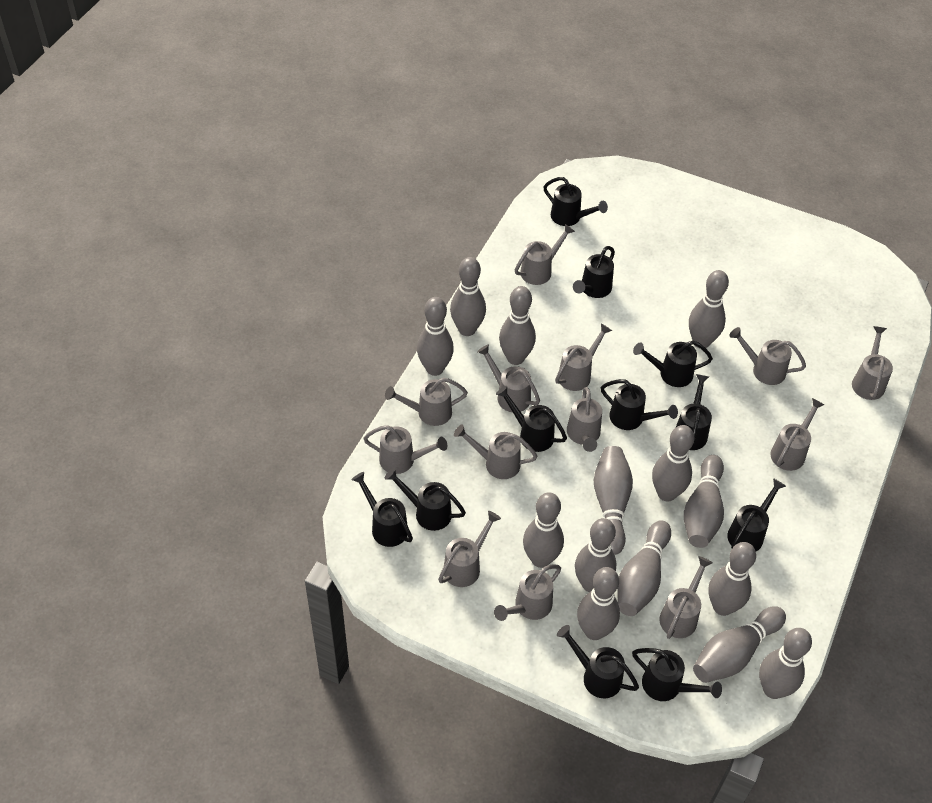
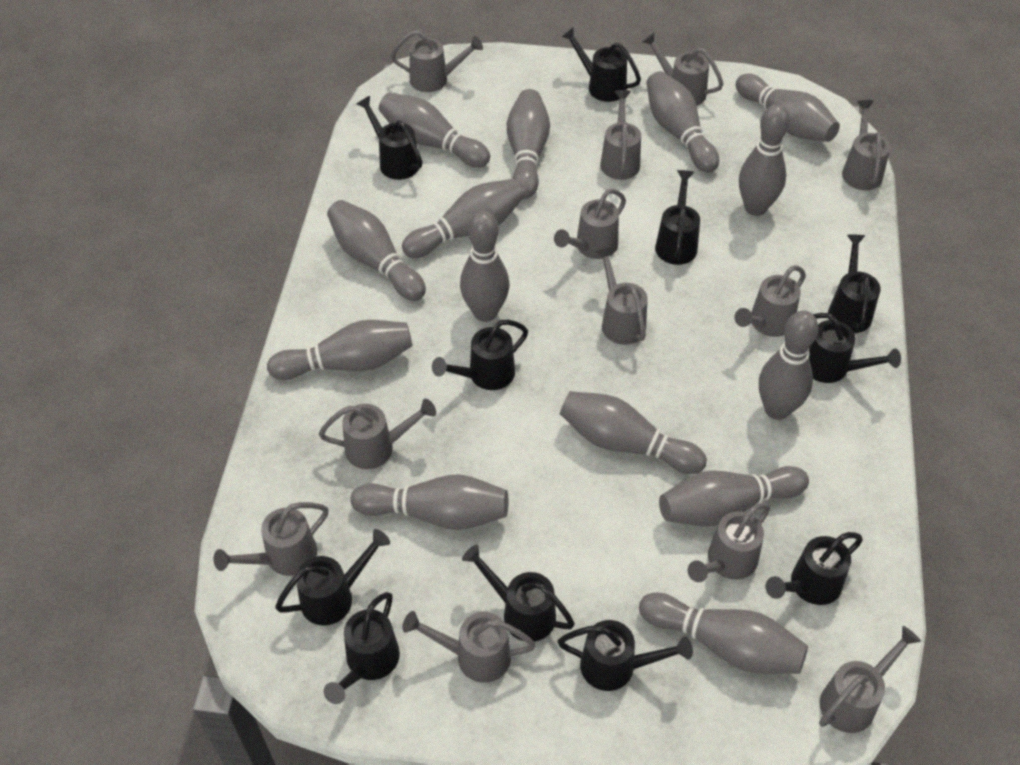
grey watering can: 13 -> 12

